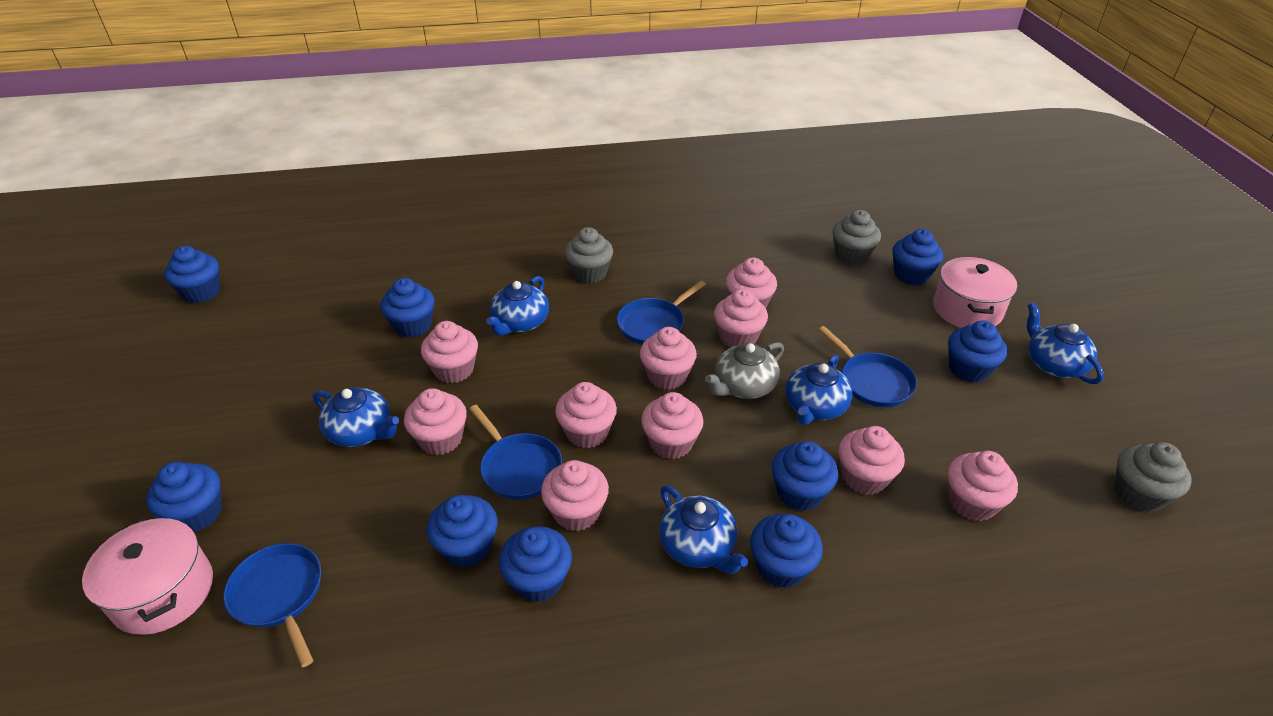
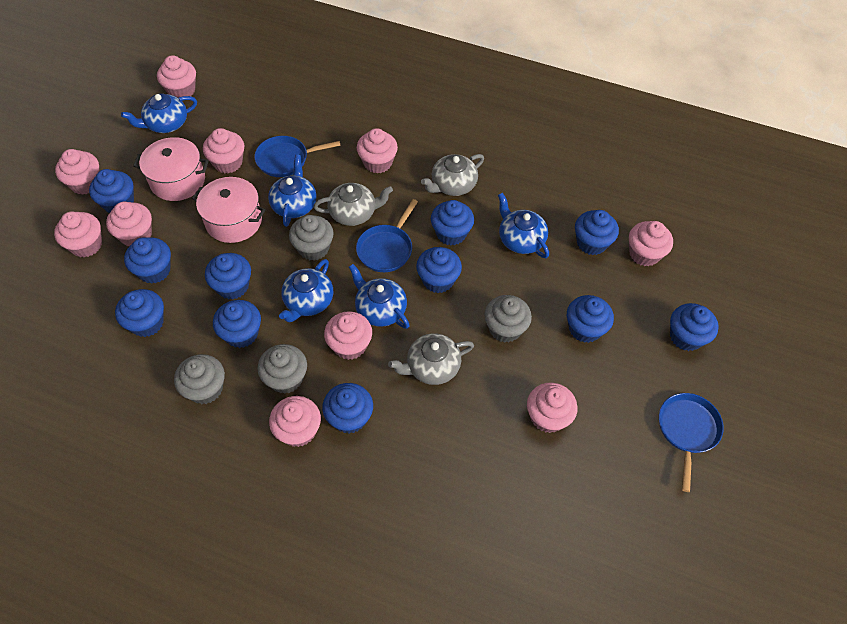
blue cupcake: 9 -> 11
blue pan: 4 -> 3
grey cupcake: 3 -> 4
grey teapot: 1 -> 3

